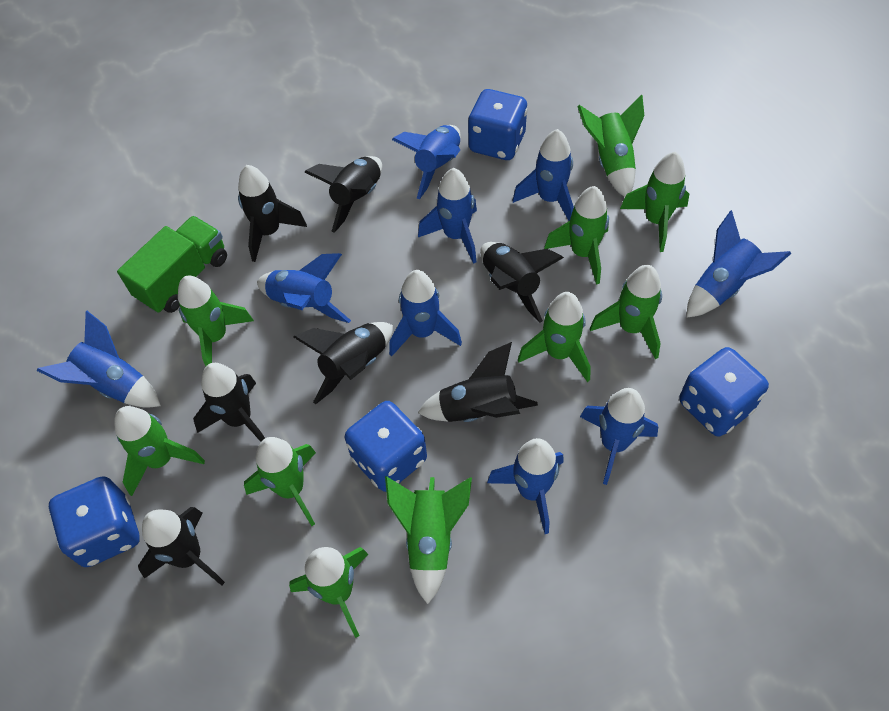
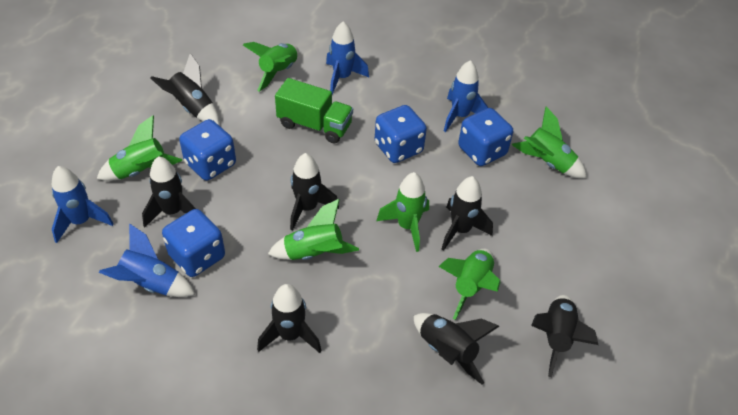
blue rocket: 9 -> 4
green rocket: 10 -> 6

